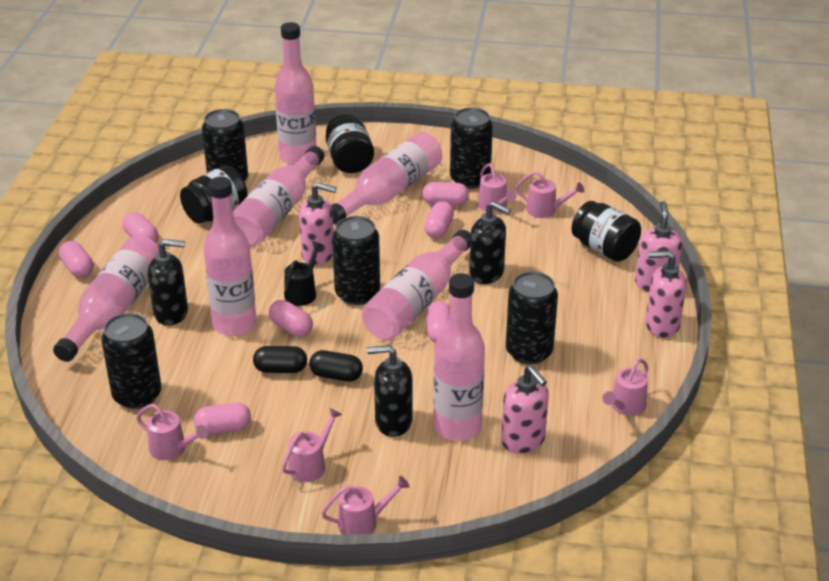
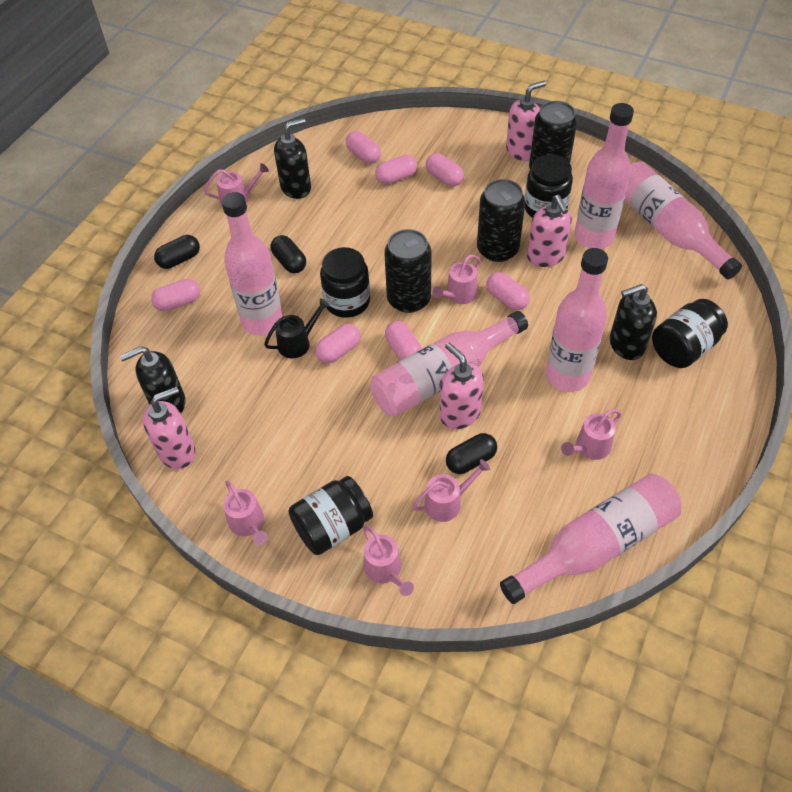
black can: 5 -> 3
black capsule: 2 -> 3
black jar: 3 -> 4
pink bottle: 7 -> 6

